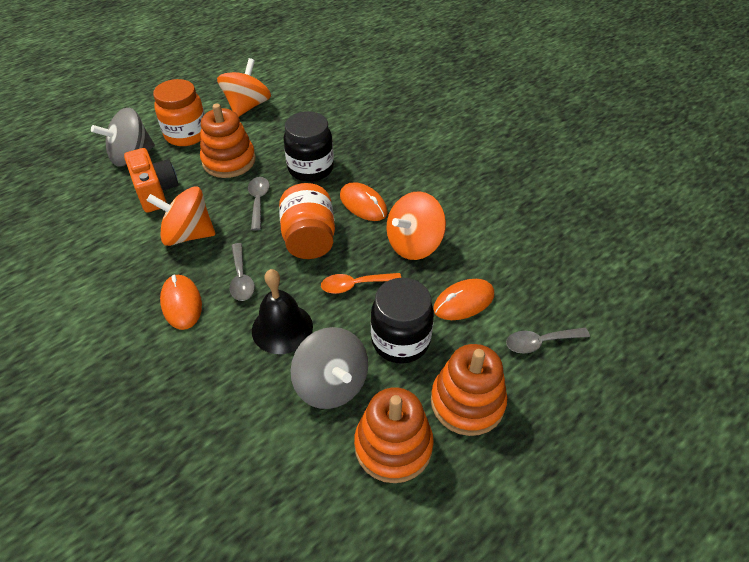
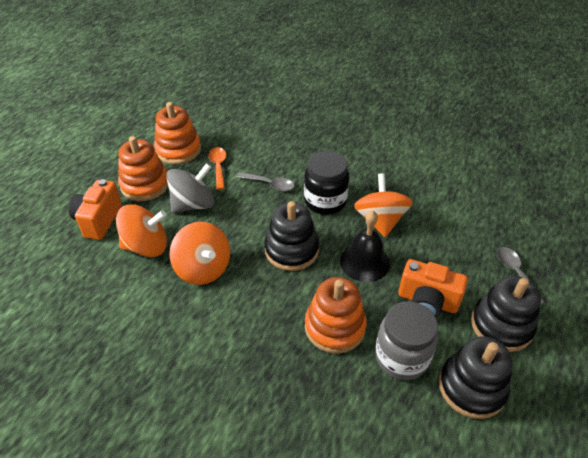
black jar: 2 -> 1
black stacking toy: 0 -> 3
grey jar: 0 -> 1
grey spinning top: 2 -> 1
grey spoon: 3 -> 2
orange camera: 1 -> 2
orange jar: 2 -> 0
orange mouse: 3 -> 0

